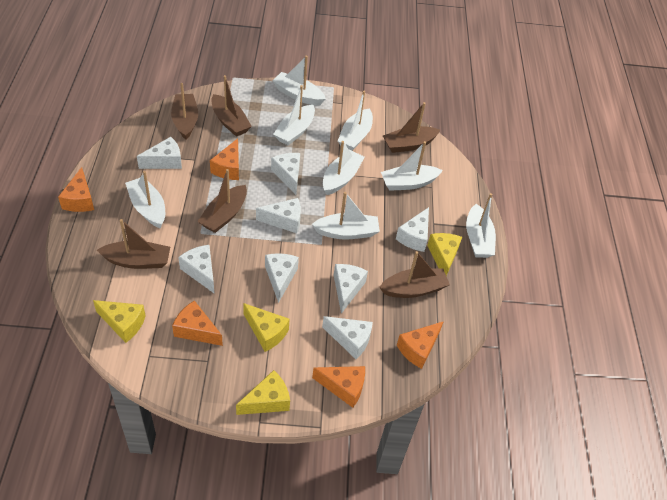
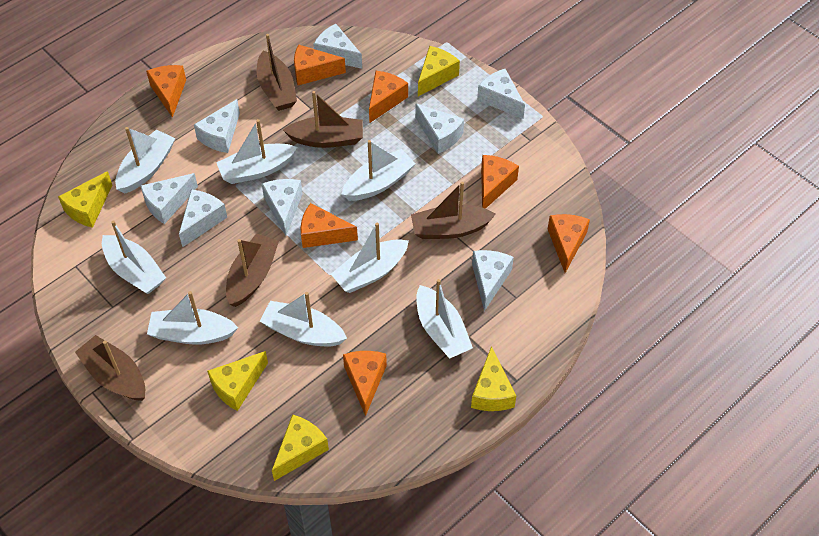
brown boat: 6 -> 5
orange cheese: 5 -> 7
yellow cheese: 4 -> 5

